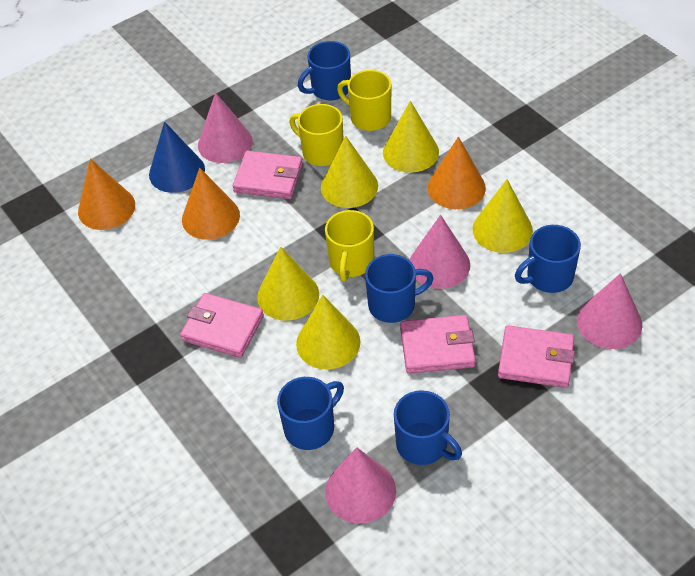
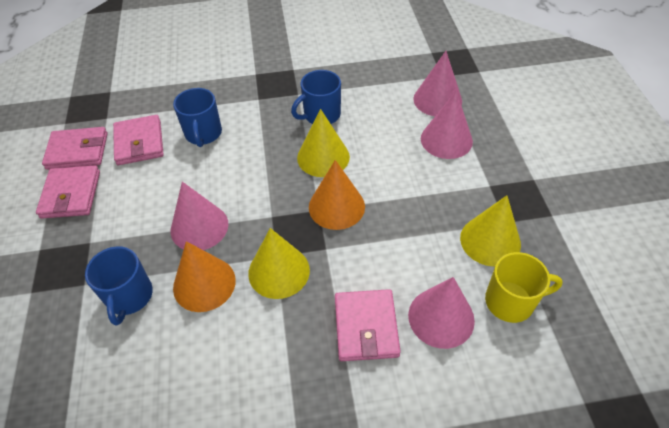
blue cone: 1 -> 0
blue mug: 5 -> 3
orange cone: 3 -> 2
yellow cone: 5 -> 3
yellow mug: 3 -> 1

